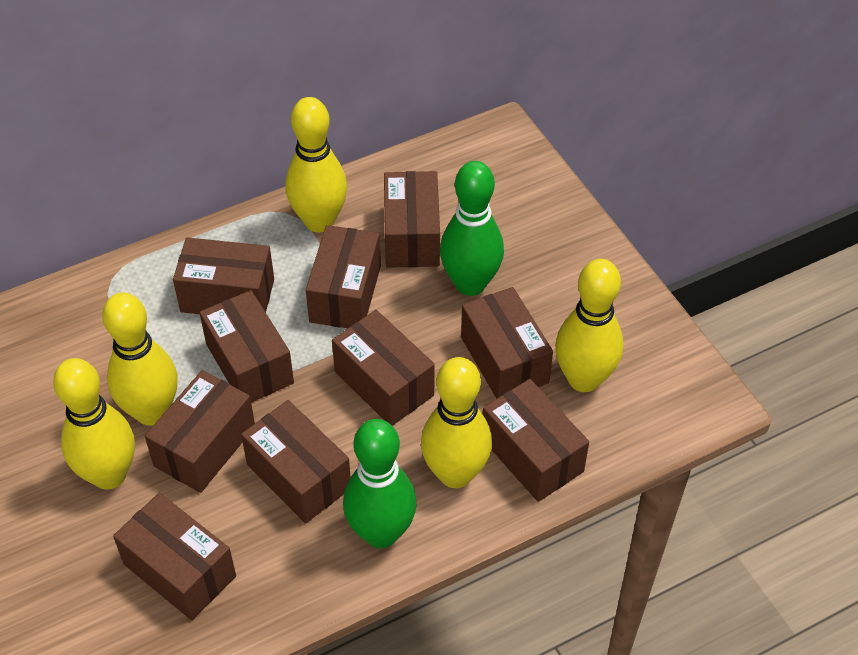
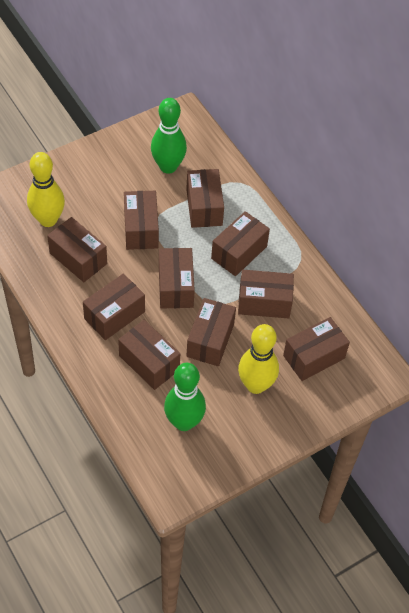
yellow bowling pin: 5 -> 2

